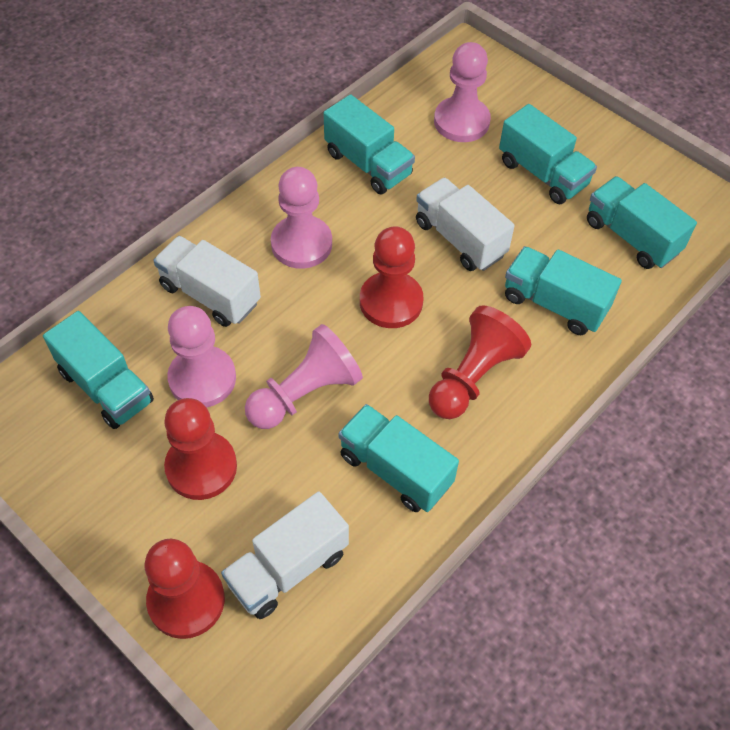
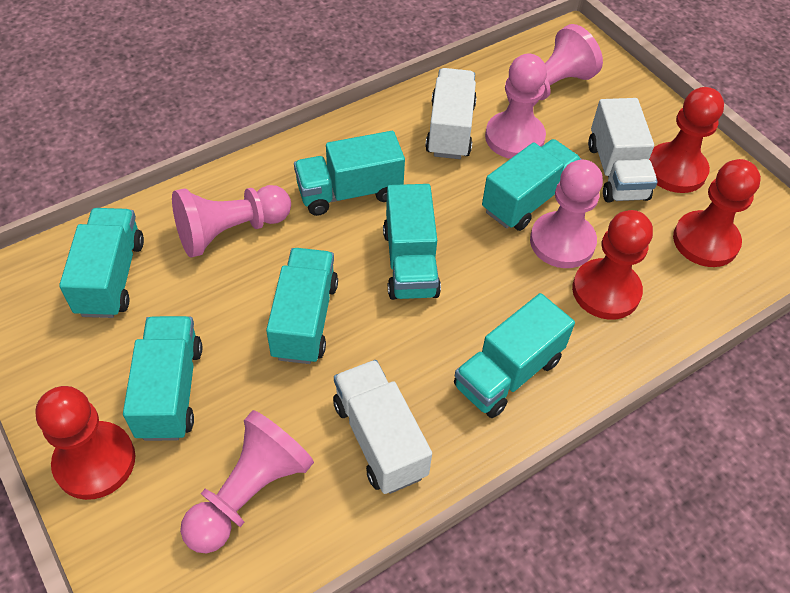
pink pawn: 4 -> 5
turquoise truck: 6 -> 7

